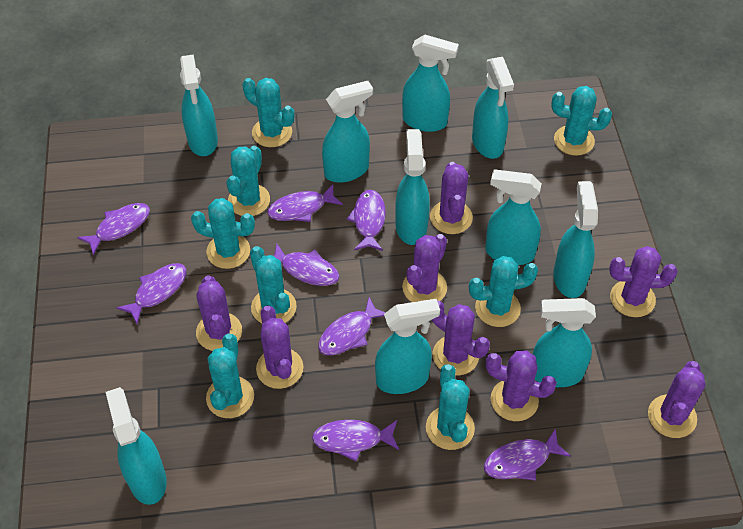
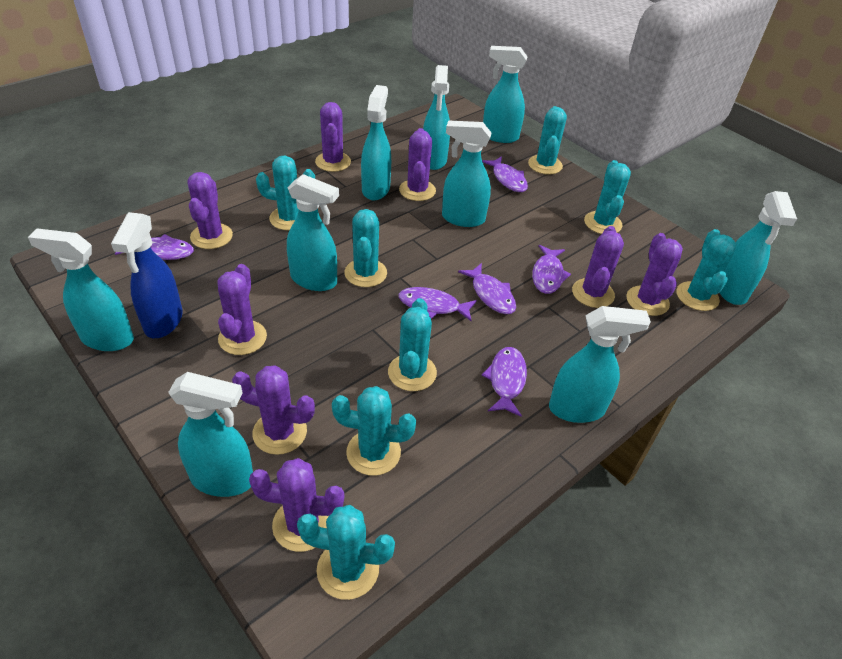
blue spray bottle: 0 -> 1
purple fish: 8 -> 6
turquoise spray bottle: 10 -> 9

